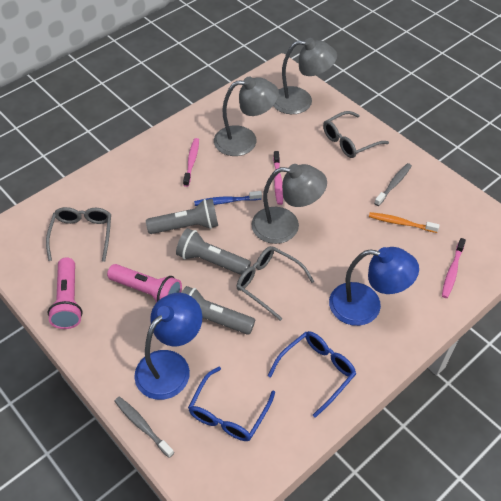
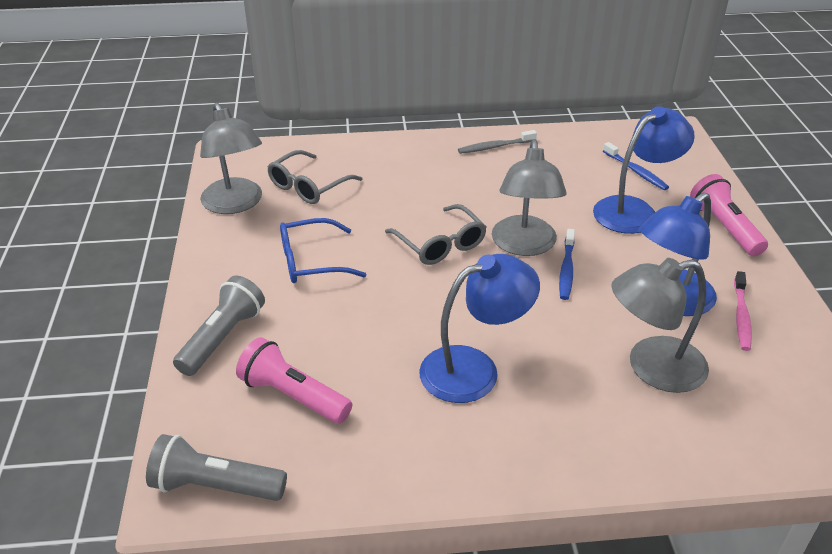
blue glasses: 2 -> 1
blue lamp: 2 -> 3
blue toothbrush: 1 -> 2
grey flashlight: 3 -> 2
grey glasses: 3 -> 2
grey toothbrush: 2 -> 1
orange toothbrush: 1 -> 0
pink toothbrush: 3 -> 1

